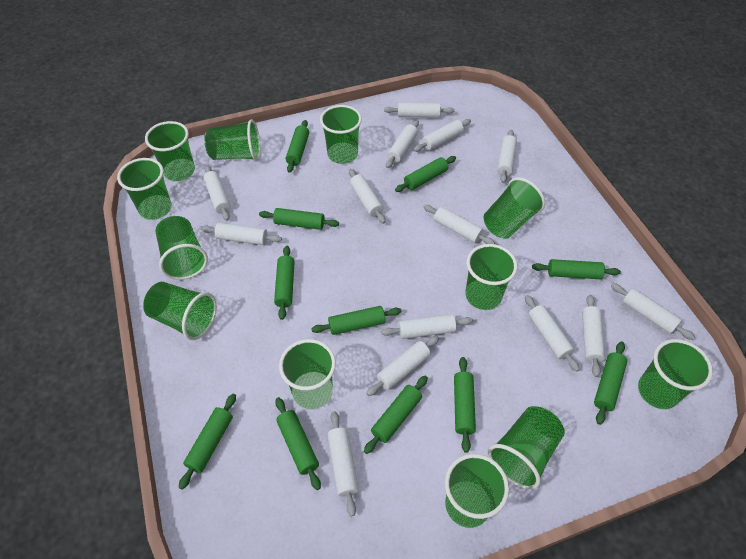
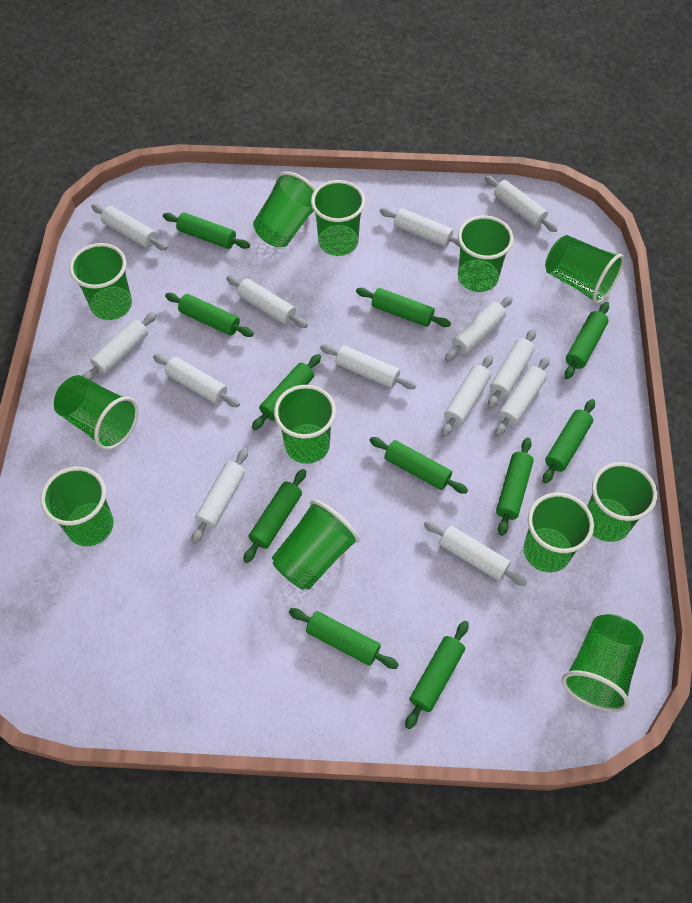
white rolling pin: 14 -> 13

